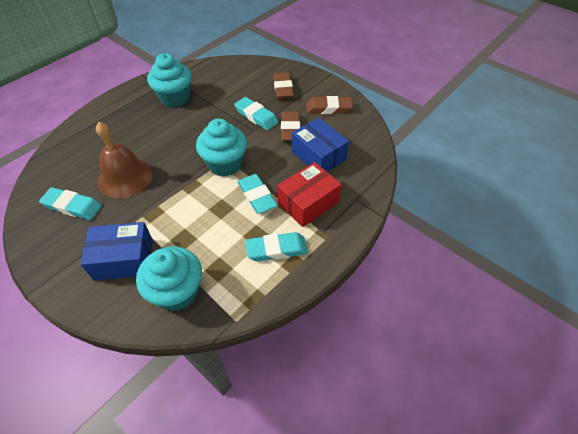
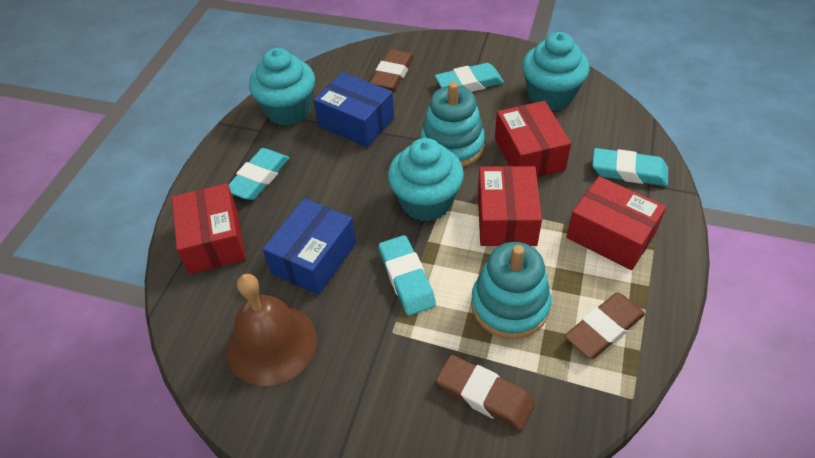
red box: 1 -> 4
turquoise stacking toy: 0 -> 2

